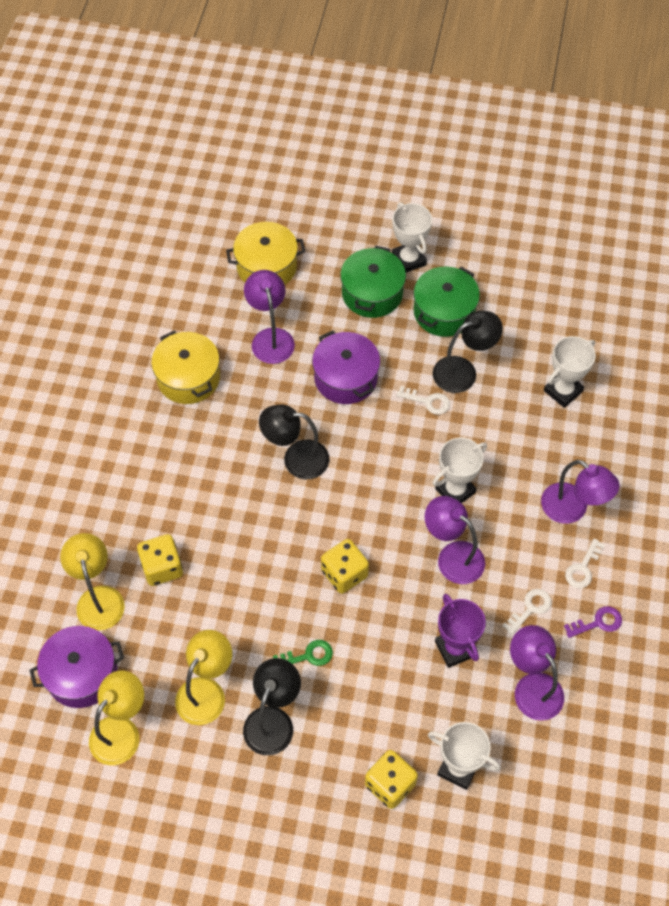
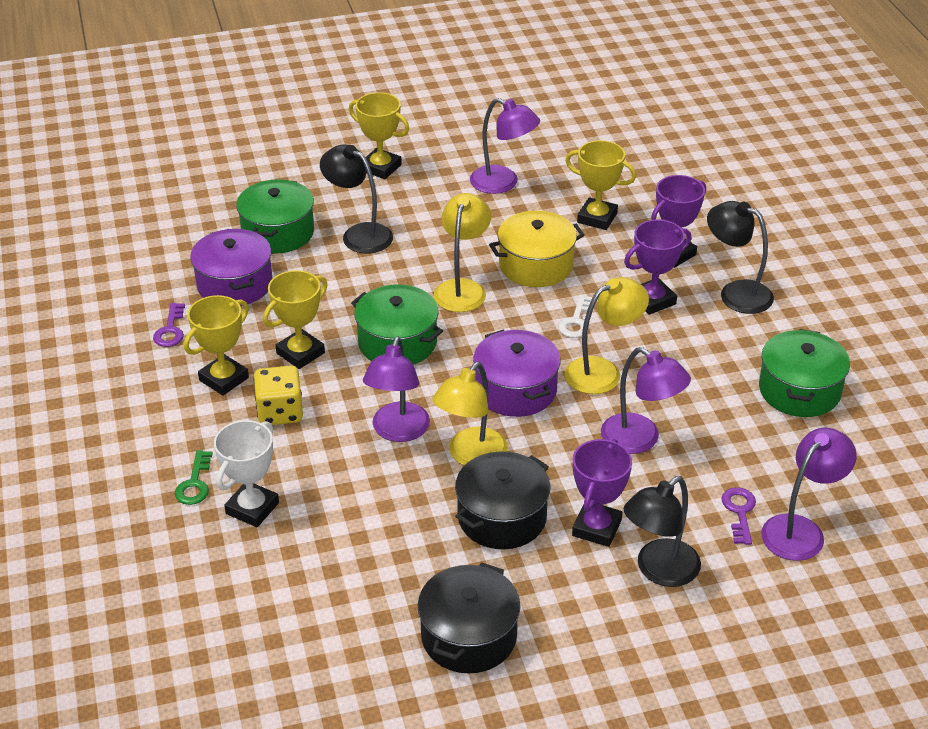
black pot: 0 -> 2
green pot: 2 -> 3
purple key: 1 -> 2
purple trophy: 1 -> 3
white key: 3 -> 1
white trophy: 4 -> 1
yellow dice: 3 -> 1
yellow pot: 2 -> 1
yellow trophy: 0 -> 4

